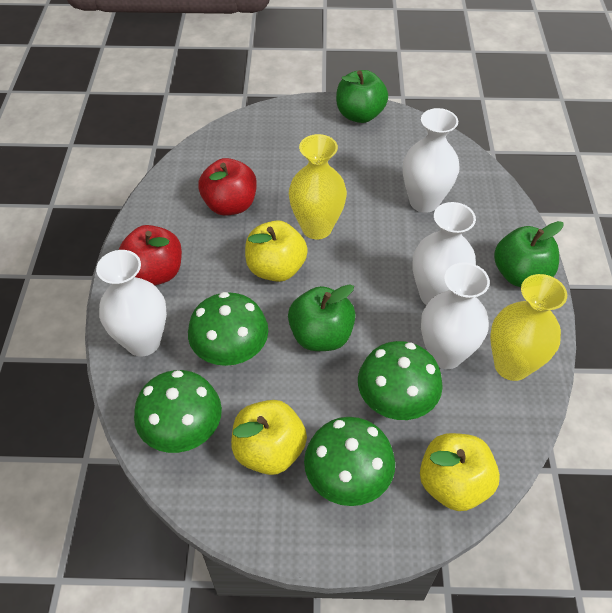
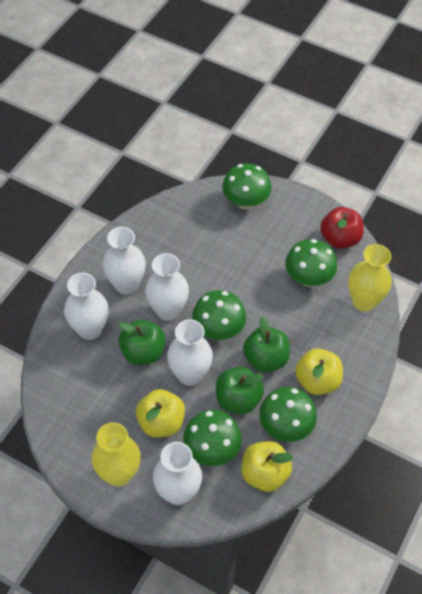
green mushroom: 4 -> 5
red apple: 2 -> 1
white vase: 4 -> 5

